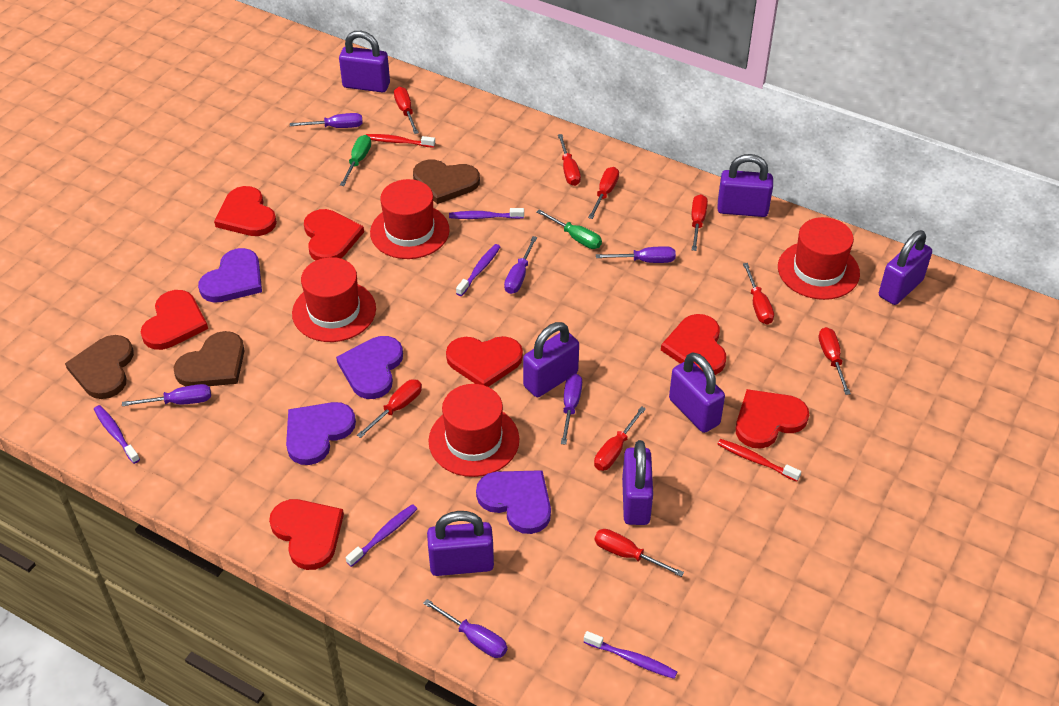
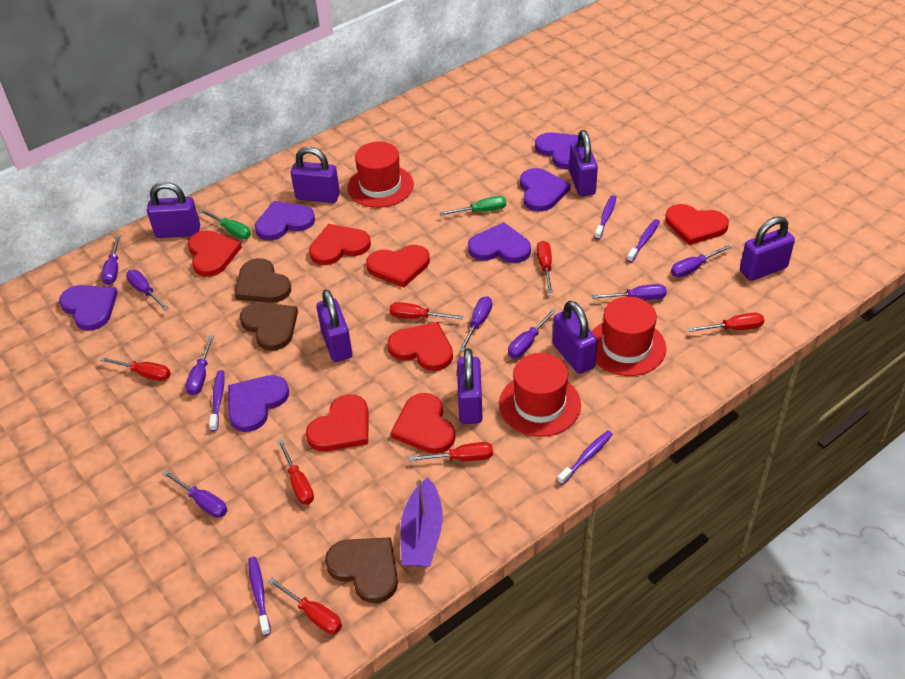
purple boat: 0 -> 1
purple heart: 4 -> 6
purple screwdriver: 6 -> 8
red hat: 4 -> 3
red screwdriver: 9 -> 7
red toothbrush: 2 -> 0

